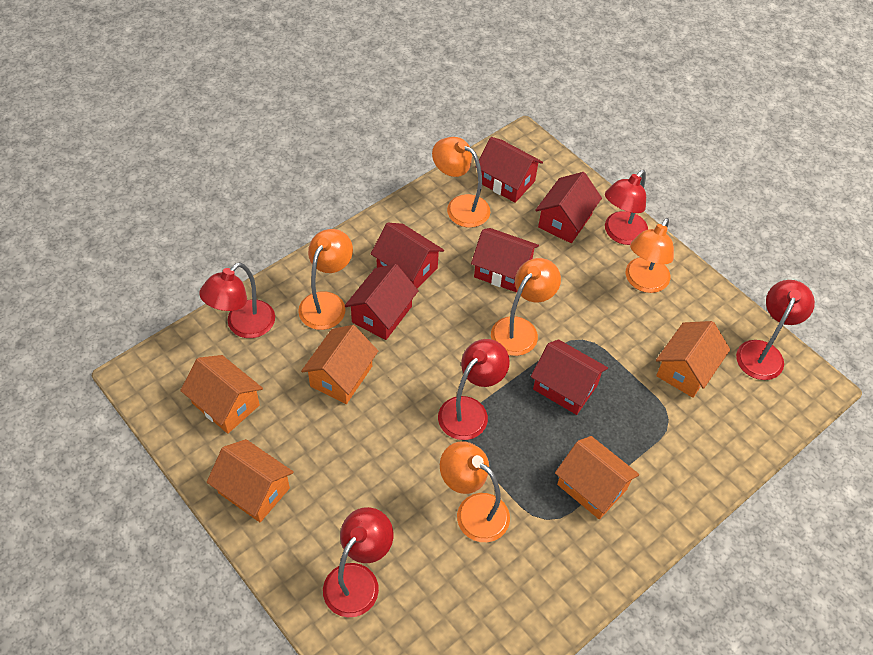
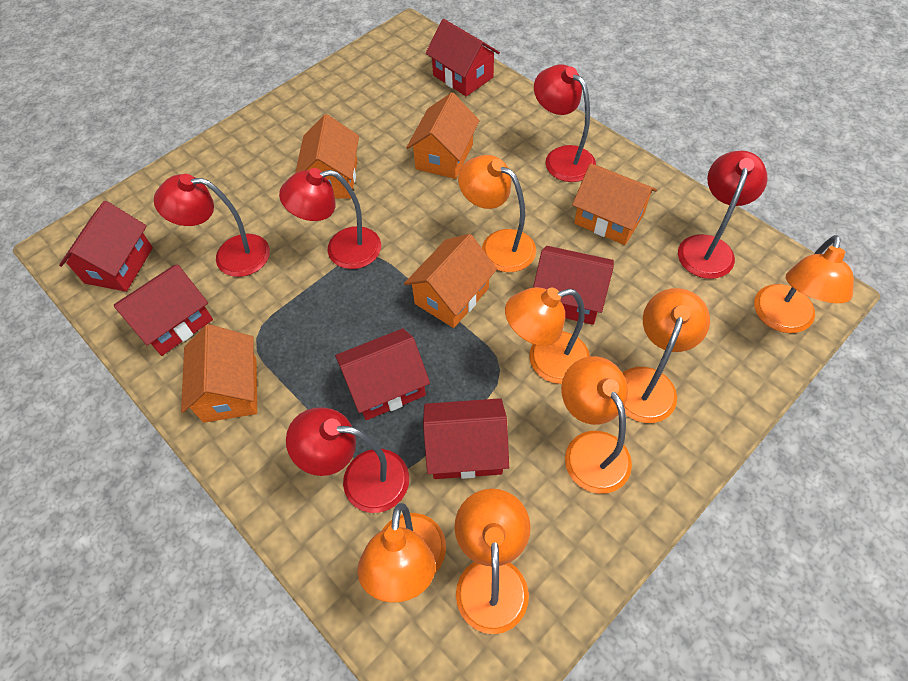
orange lamp: 5 -> 7

